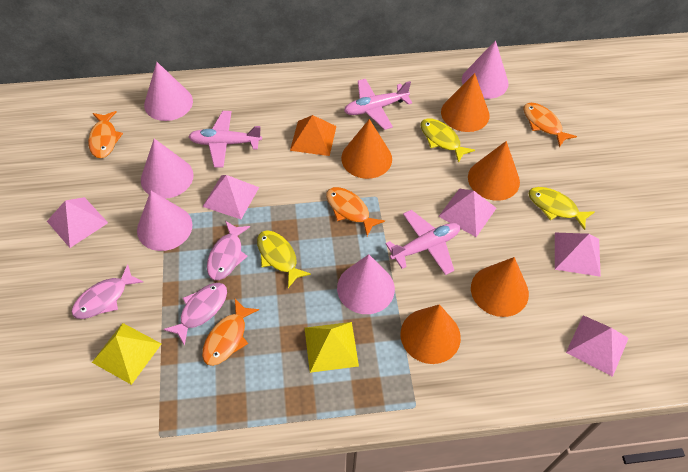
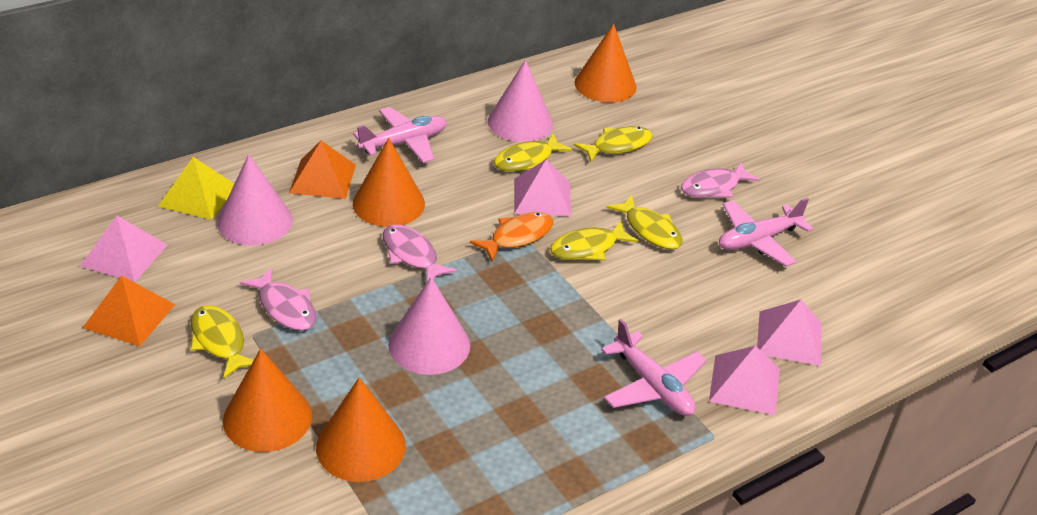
orange cone: 5 -> 4
orange fish: 4 -> 1
orange pyramid: 1 -> 2
pink cone: 5 -> 3
pink pyramid: 5 -> 4
yellow fish: 3 -> 5
yellow pyramid: 2 -> 1

